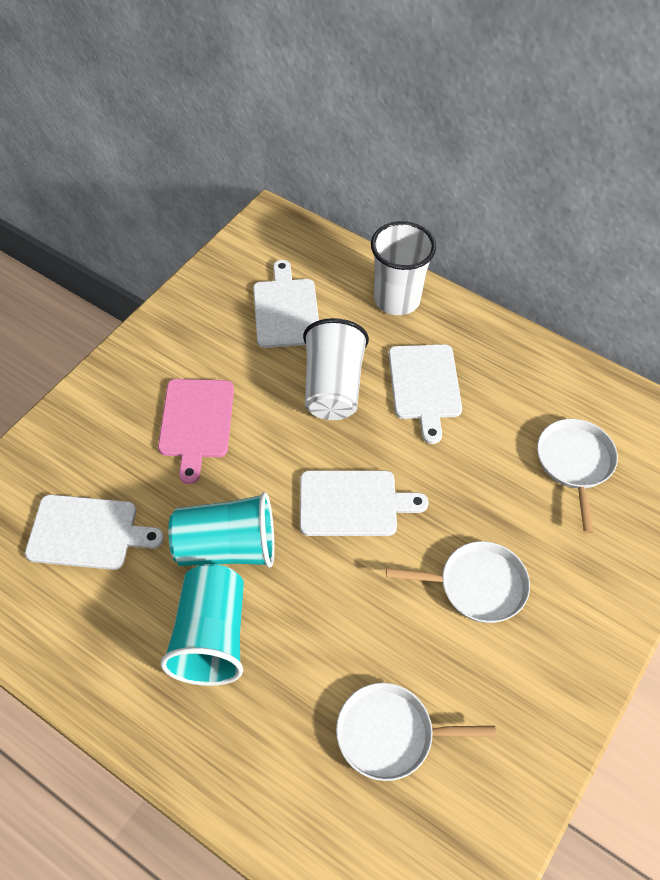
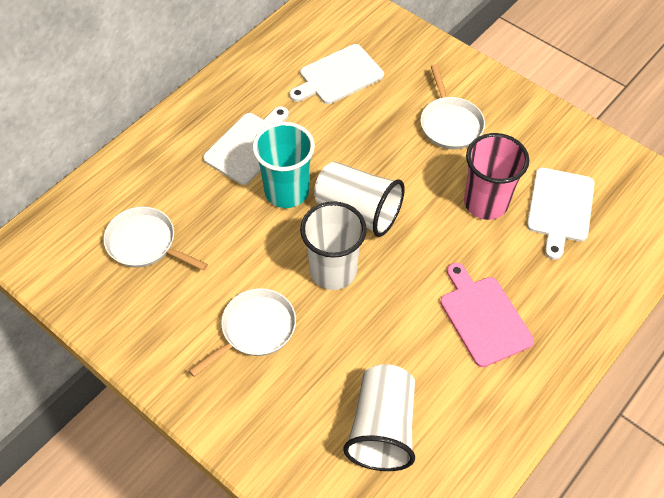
pink cup: 0 -> 1
turquoise cup: 2 -> 1
white cup: 2 -> 3
white cutting board: 4 -> 3

